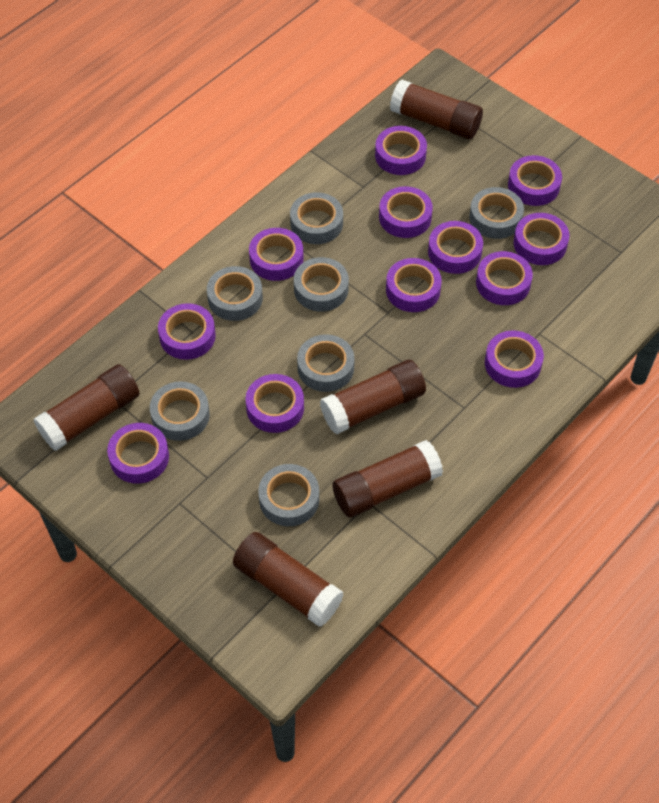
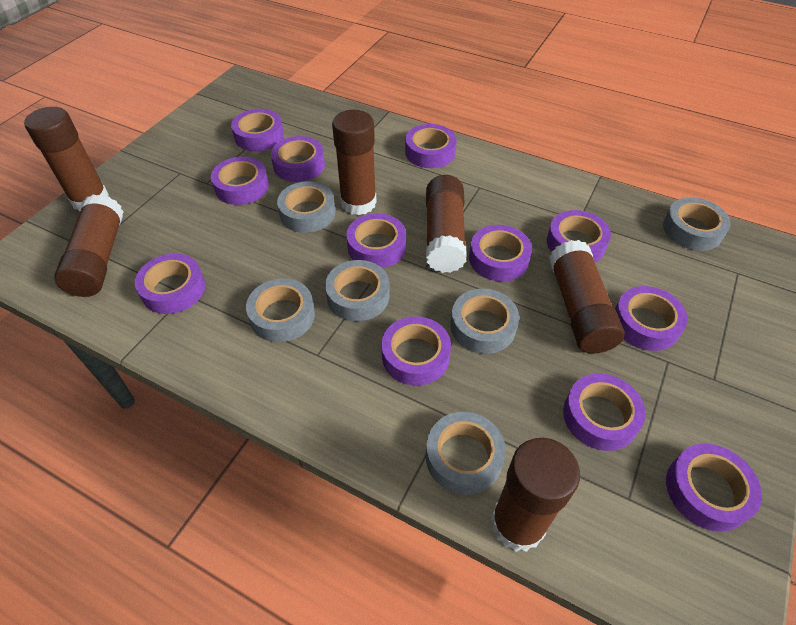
brown glue stick: 5 -> 6
grey tape: 7 -> 6

